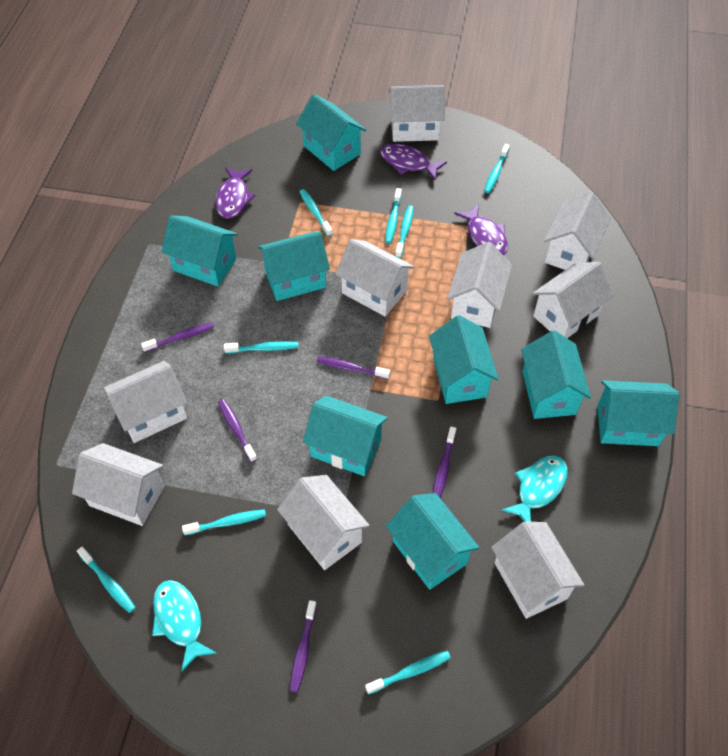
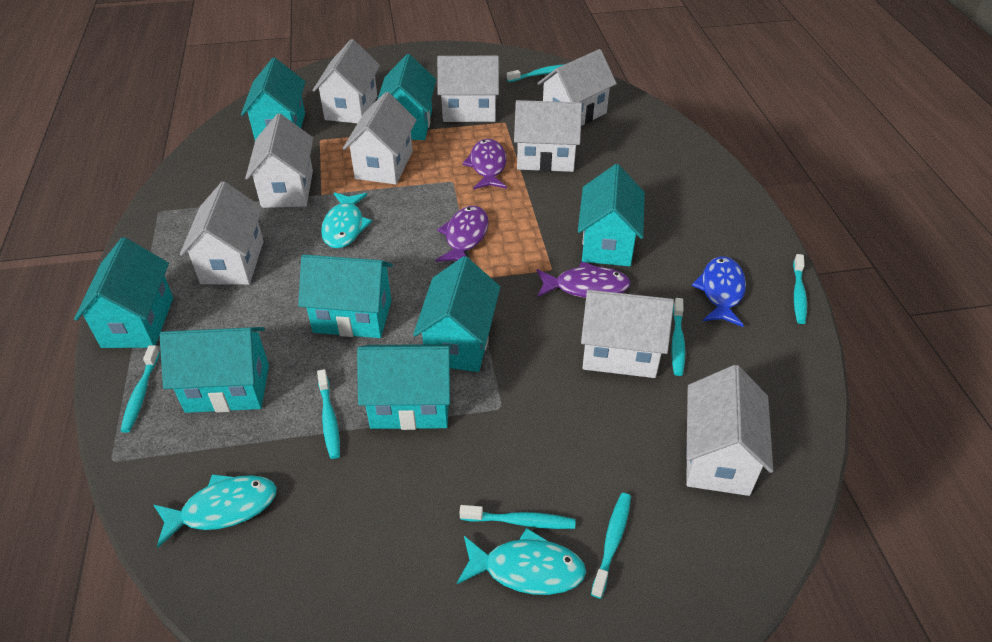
blue fish: 0 -> 1
purple toothbrush: 5 -> 0
turquoise fish: 2 -> 3
turquoise toothbrush: 8 -> 7

